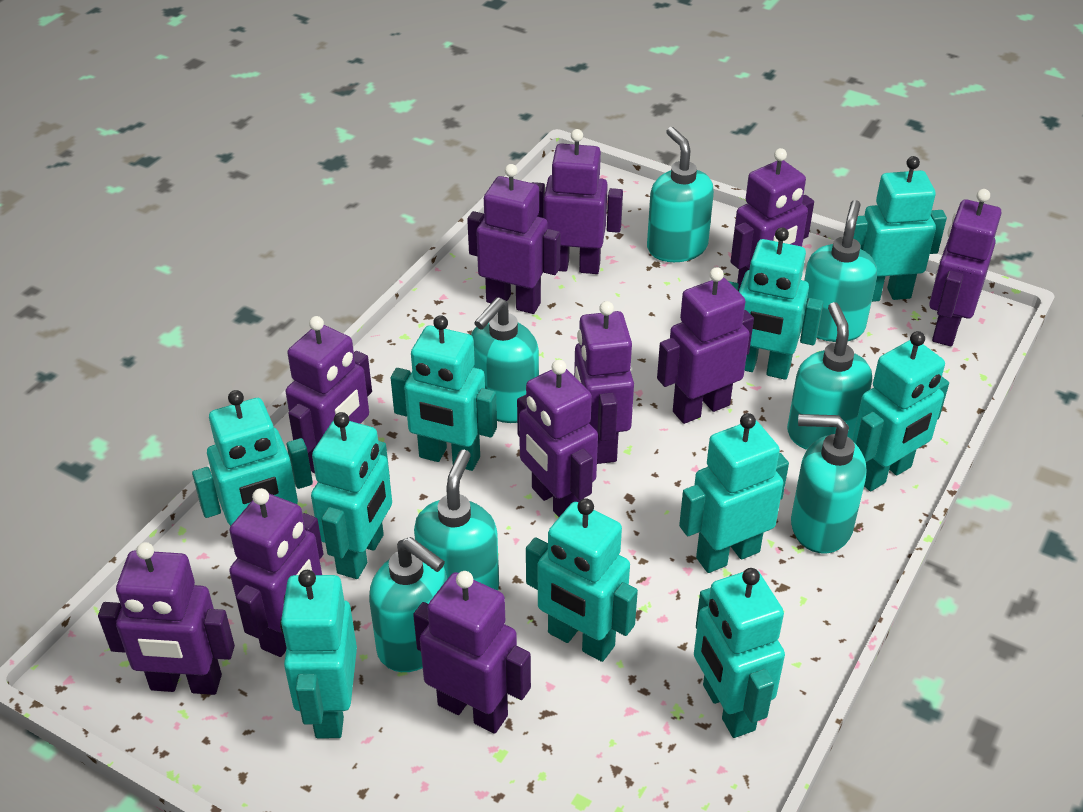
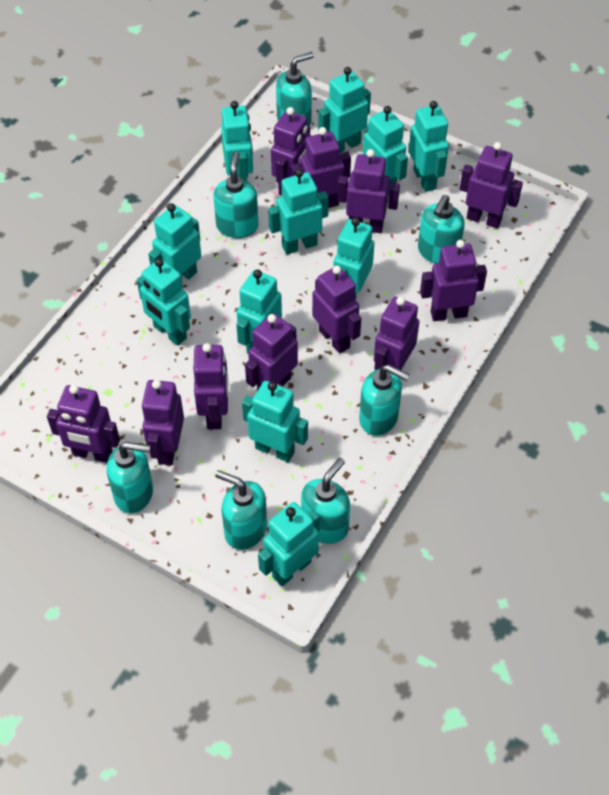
turquoise robot: 10 -> 11

